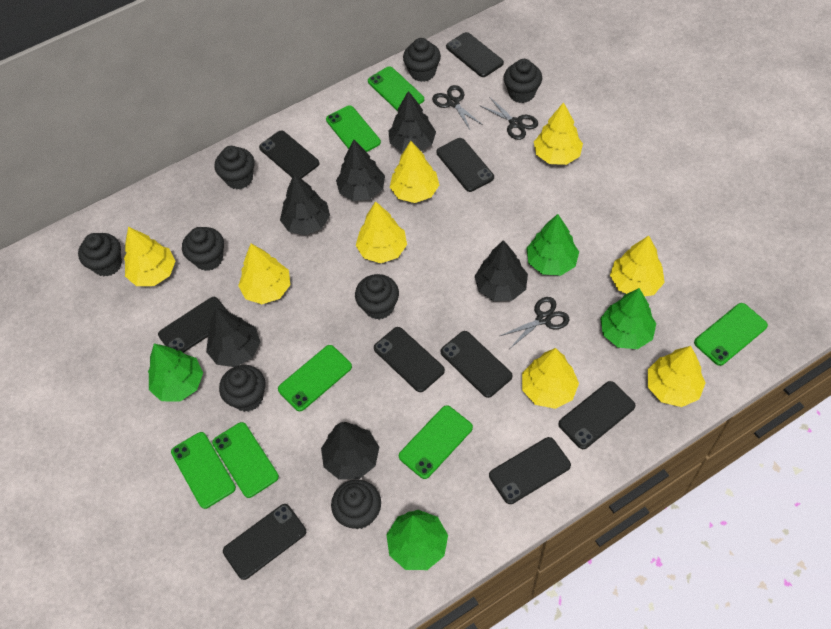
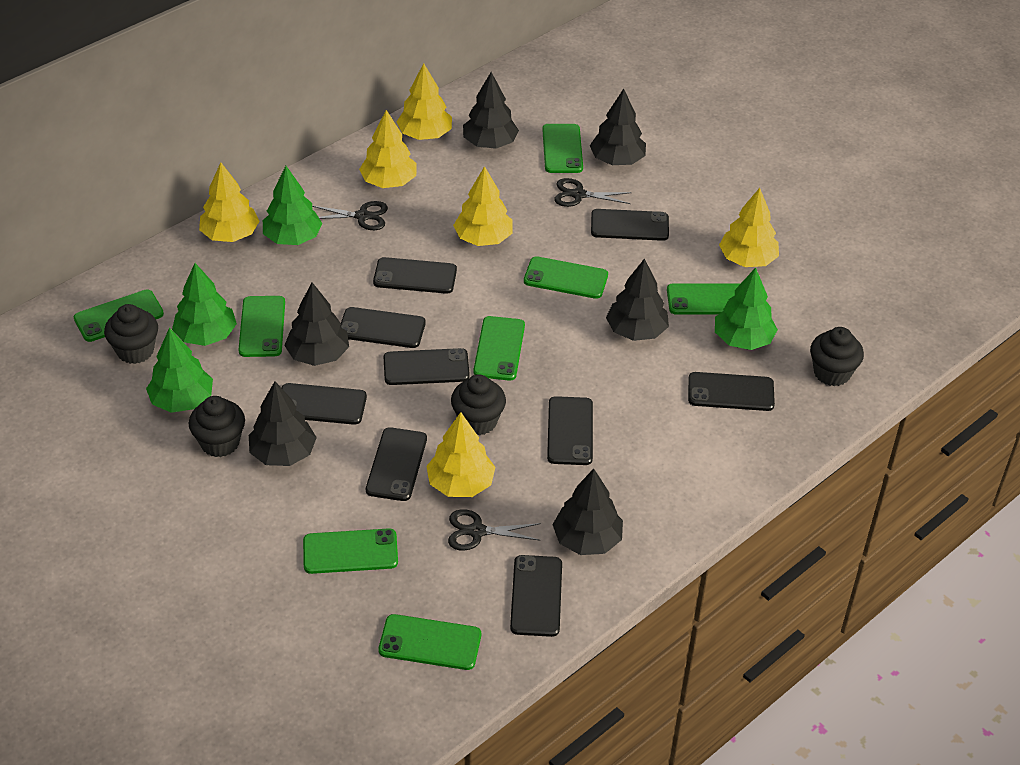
black cupcake: 8 -> 4
green phone: 7 -> 8
yellow tree: 8 -> 6

